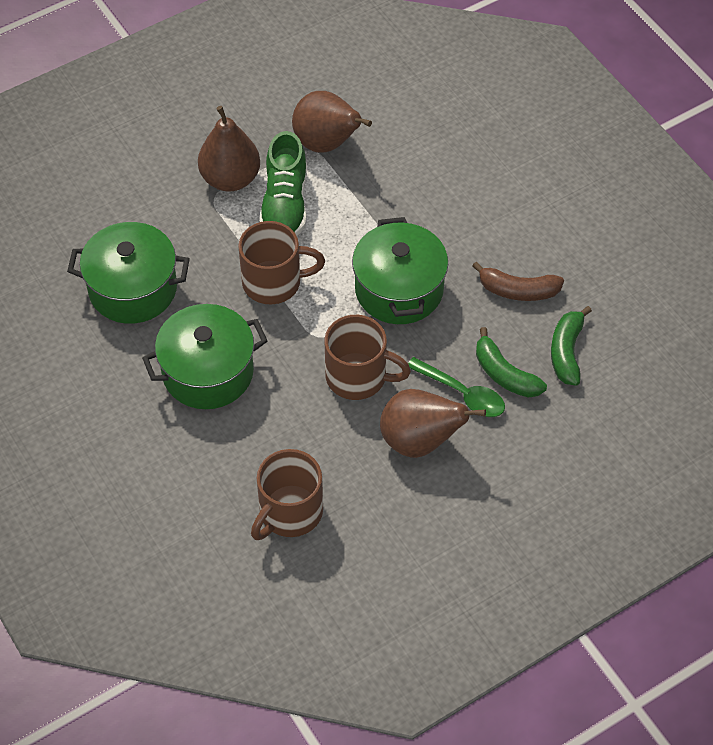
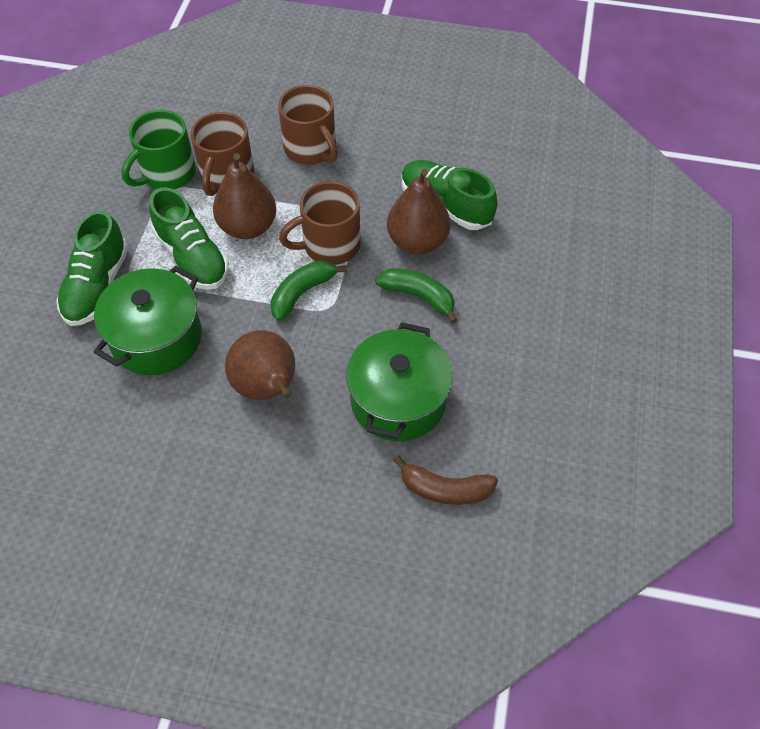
green mug: 0 -> 1
green pot: 3 -> 2
green shoe: 1 -> 3
green spoon: 1 -> 0

